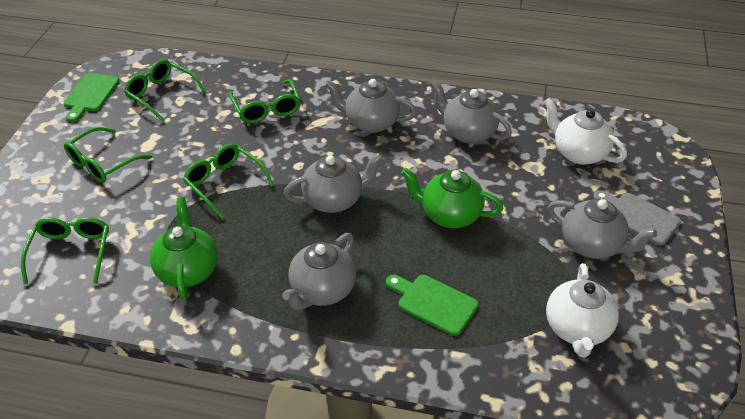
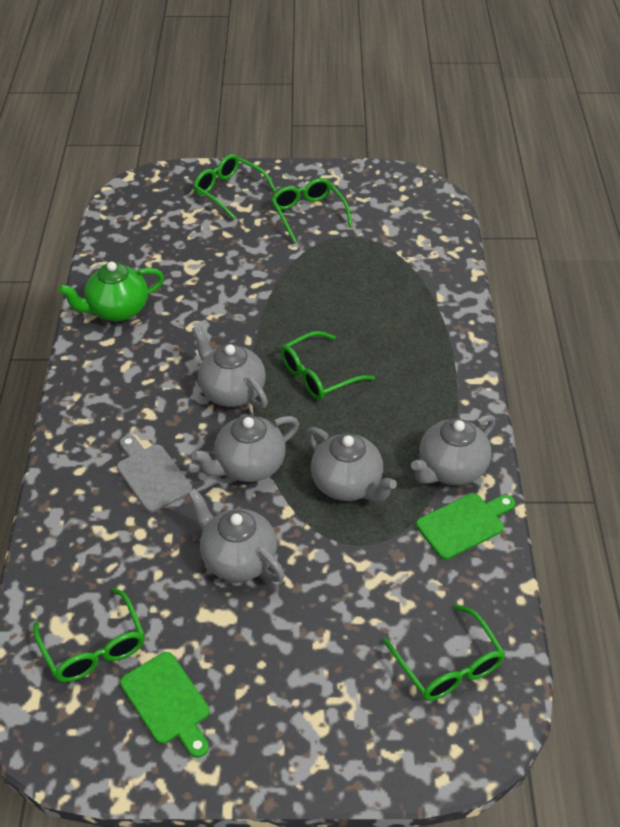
green teapot: 2 -> 1
white teapot: 2 -> 0

